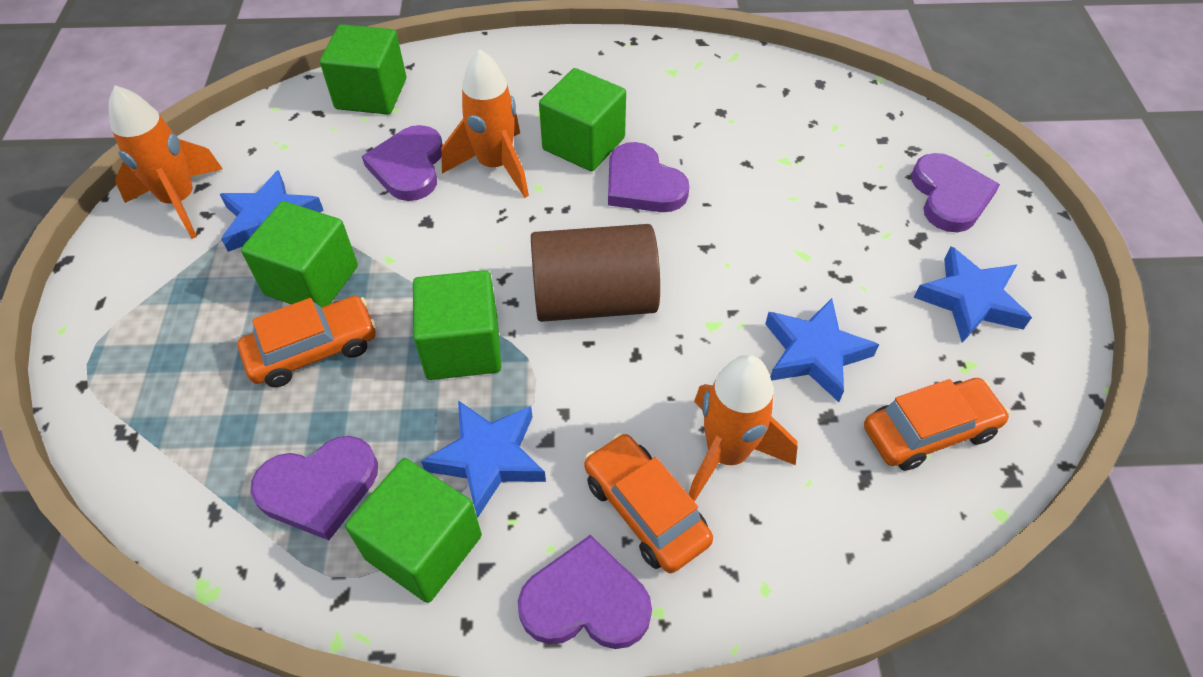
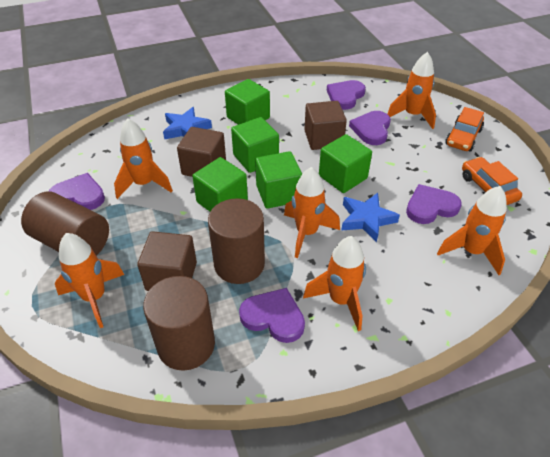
blue star: 4 -> 2
brown cube: 0 -> 3
brown cylinder: 1 -> 3
orange car: 3 -> 2
orange rocket: 3 -> 6

